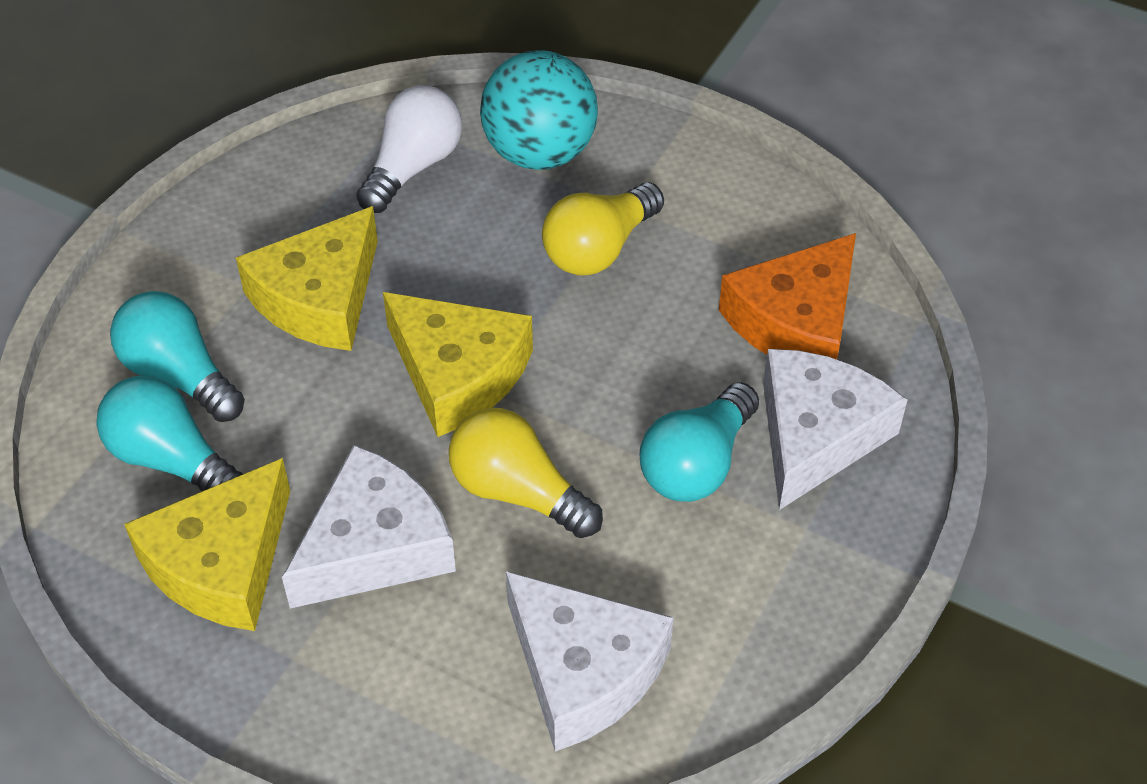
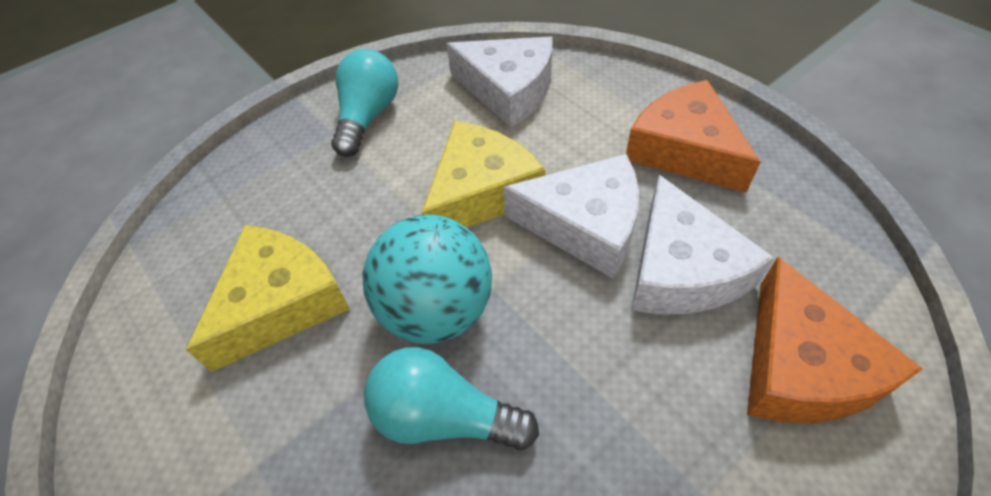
orange cheese: 1 -> 2
turquoise light bulb: 3 -> 2
white light bulb: 1 -> 0
yellow cheese: 3 -> 2
yellow light bulb: 2 -> 0

